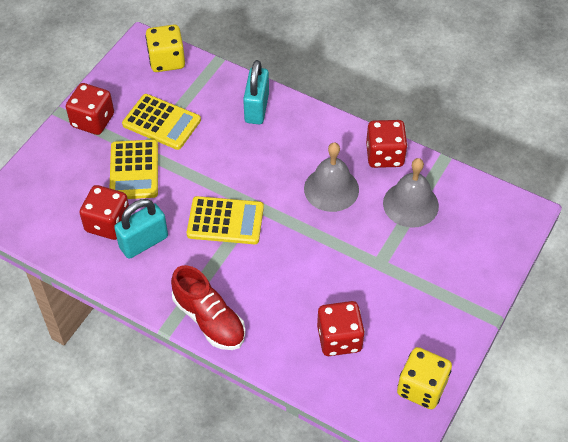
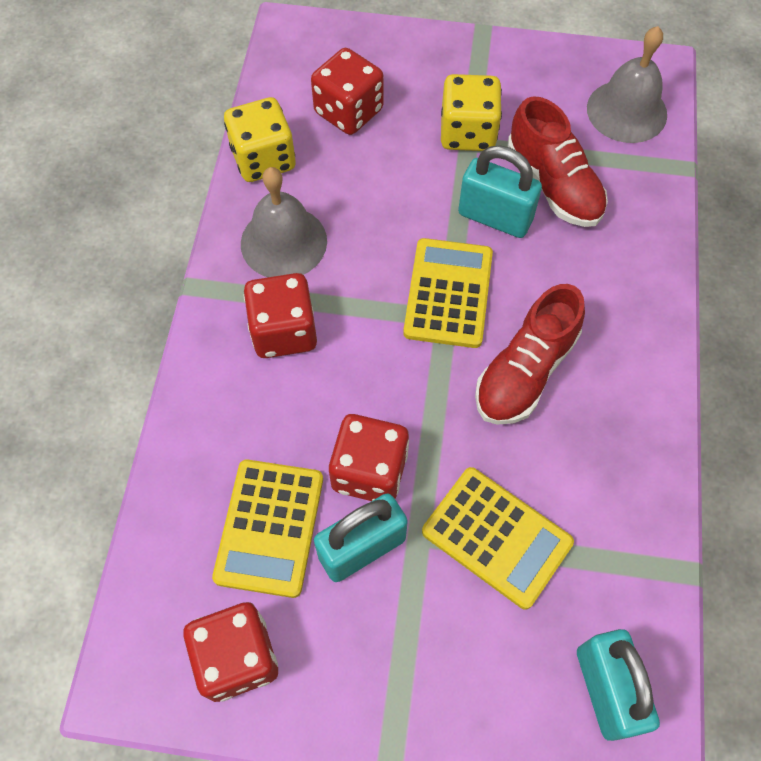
red shoe: 1 -> 2
turquoise padlock: 2 -> 3

